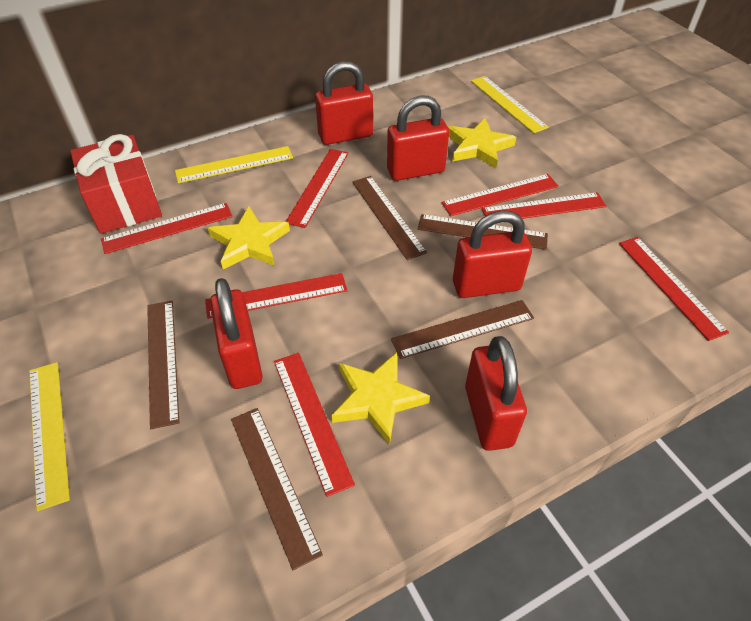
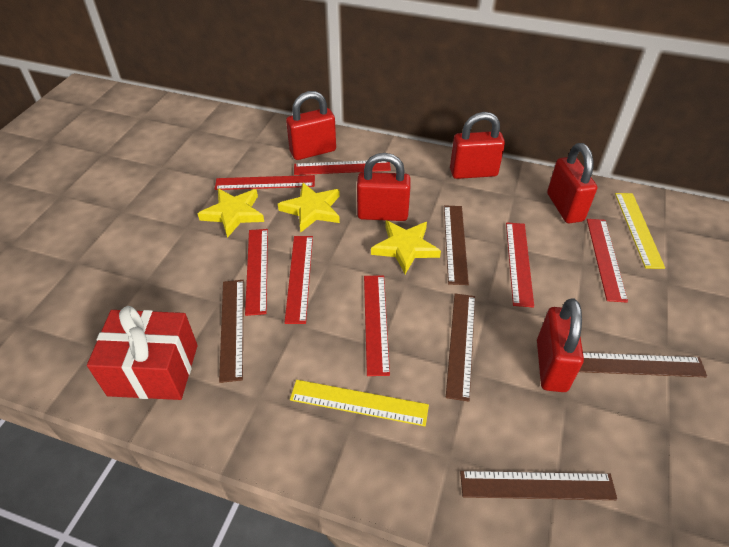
yellow ruler: 3 -> 2

